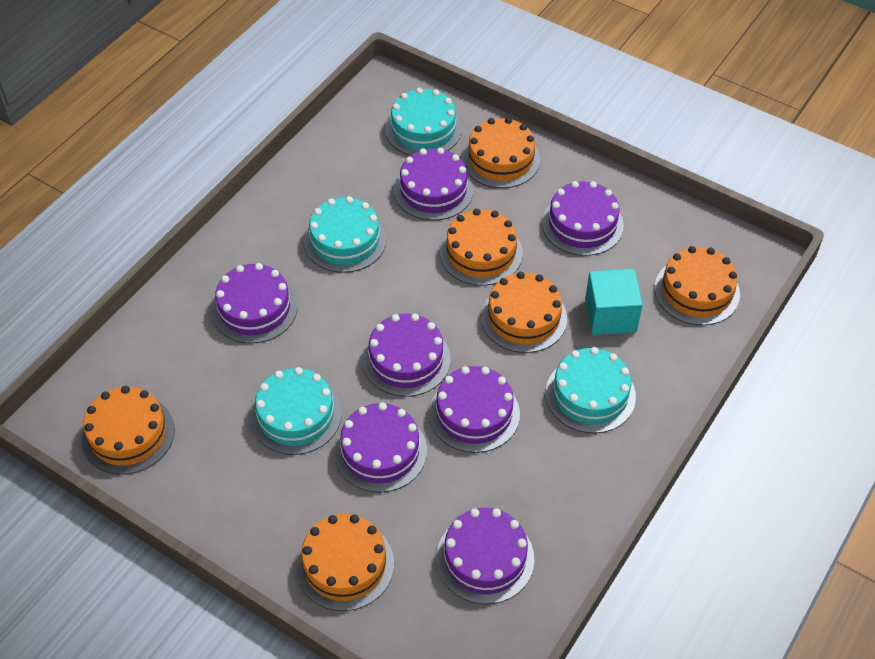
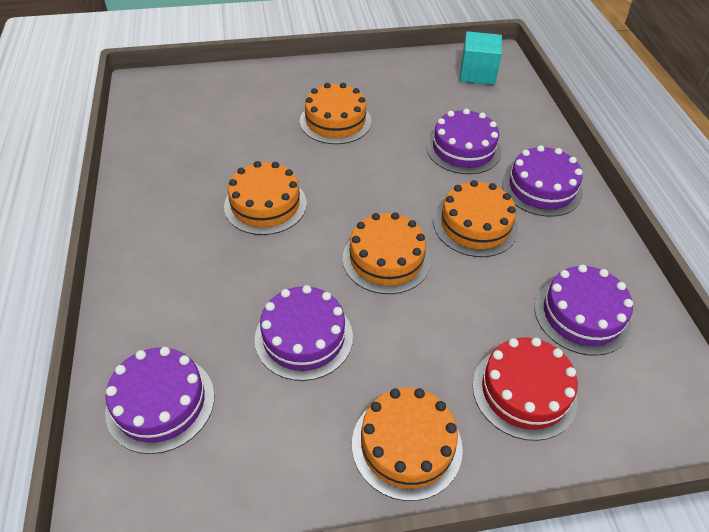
orange cake: 6 -> 5
purple cake: 7 -> 5
red cake: 0 -> 1
turquoise cake: 4 -> 0

